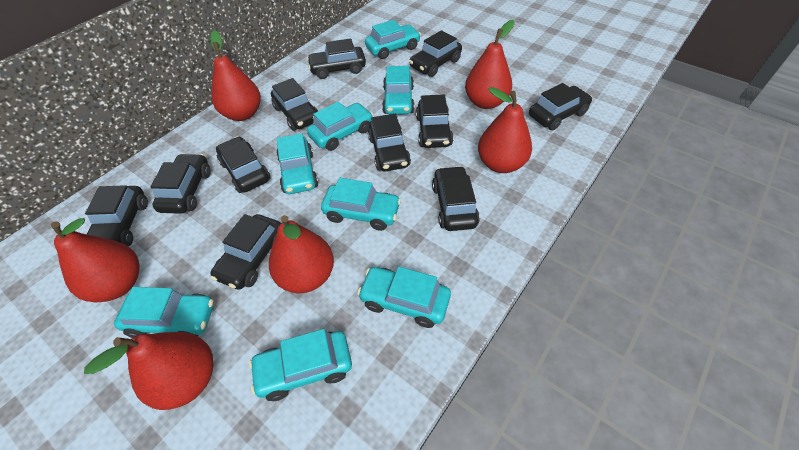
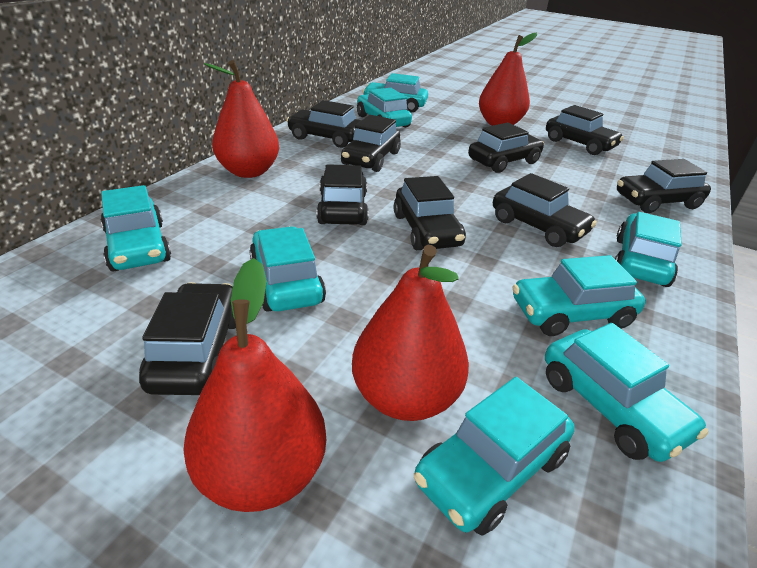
black car: 11 -> 9
red pear: 6 -> 4

